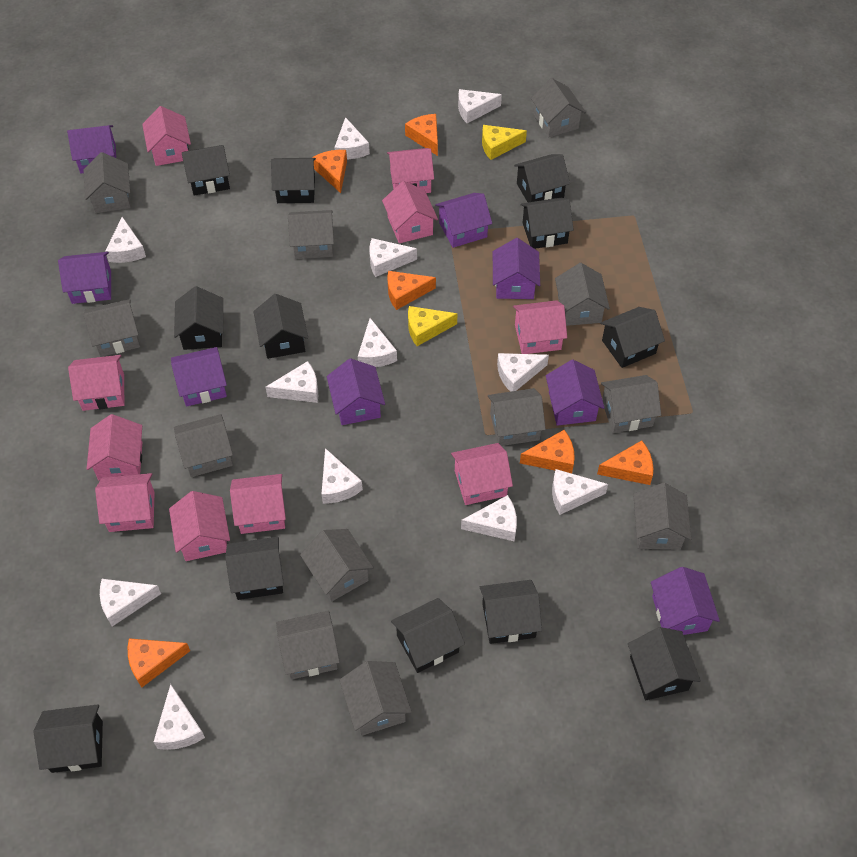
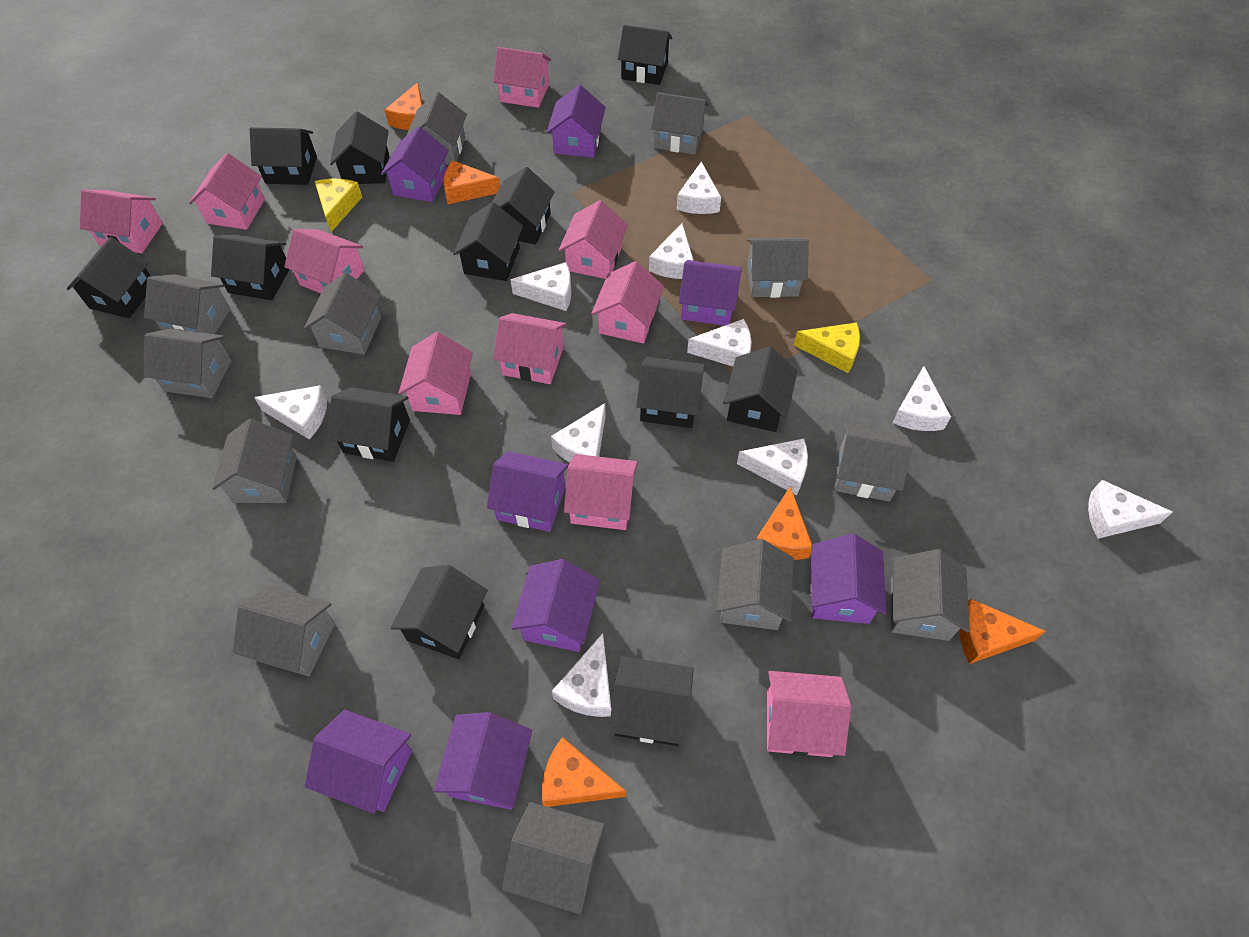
orange cheese: 6 -> 5
white cheese: 12 -> 10

